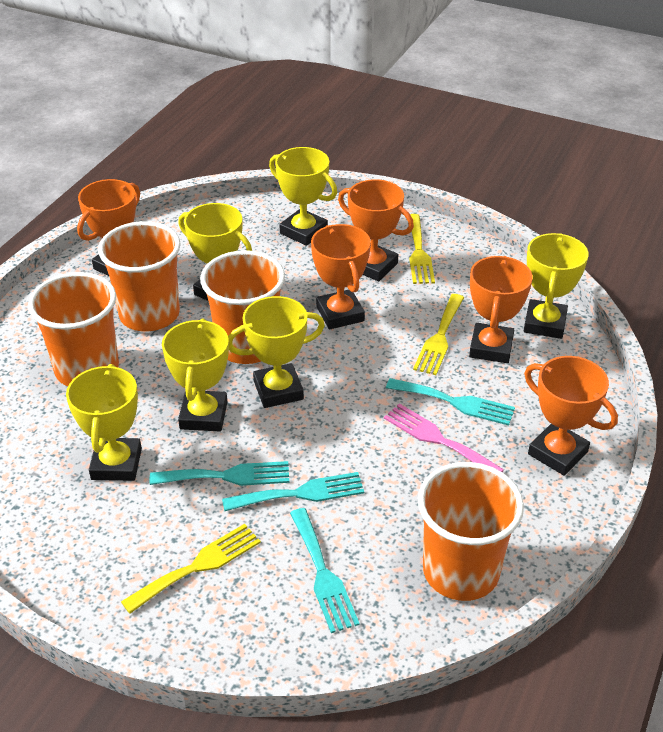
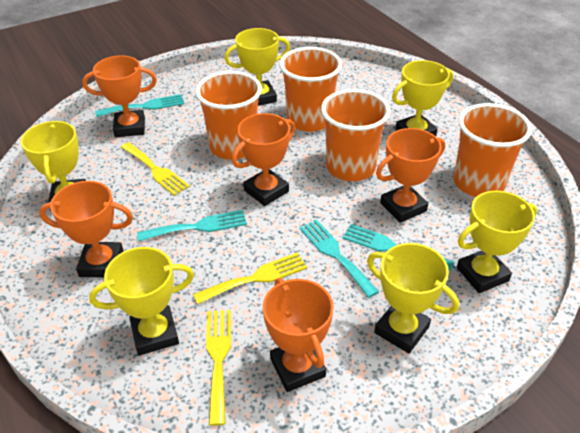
pink fork: 1 -> 0

